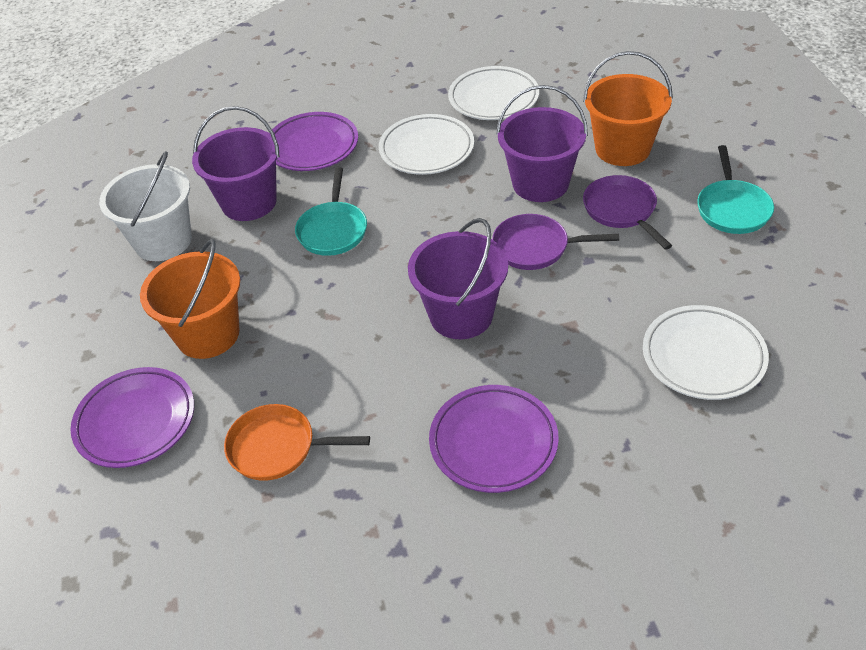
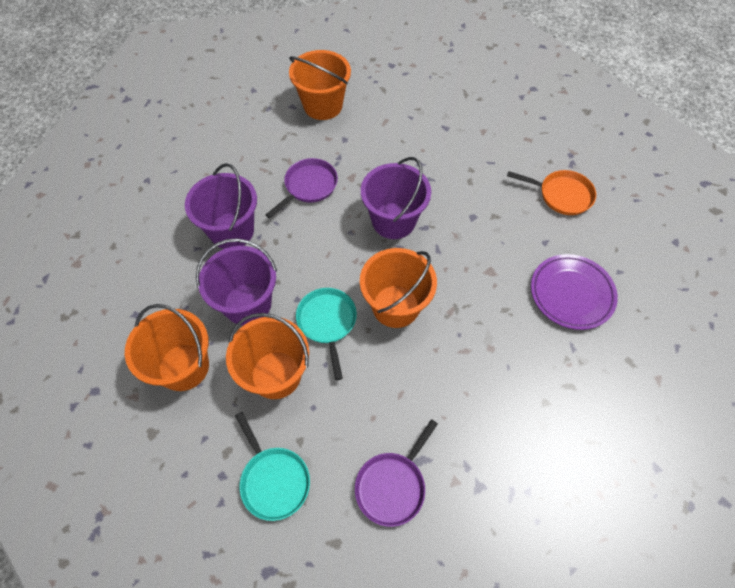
orange bucket: 2 -> 4
purple plate: 3 -> 1
white bucket: 1 -> 0
white plate: 3 -> 0

